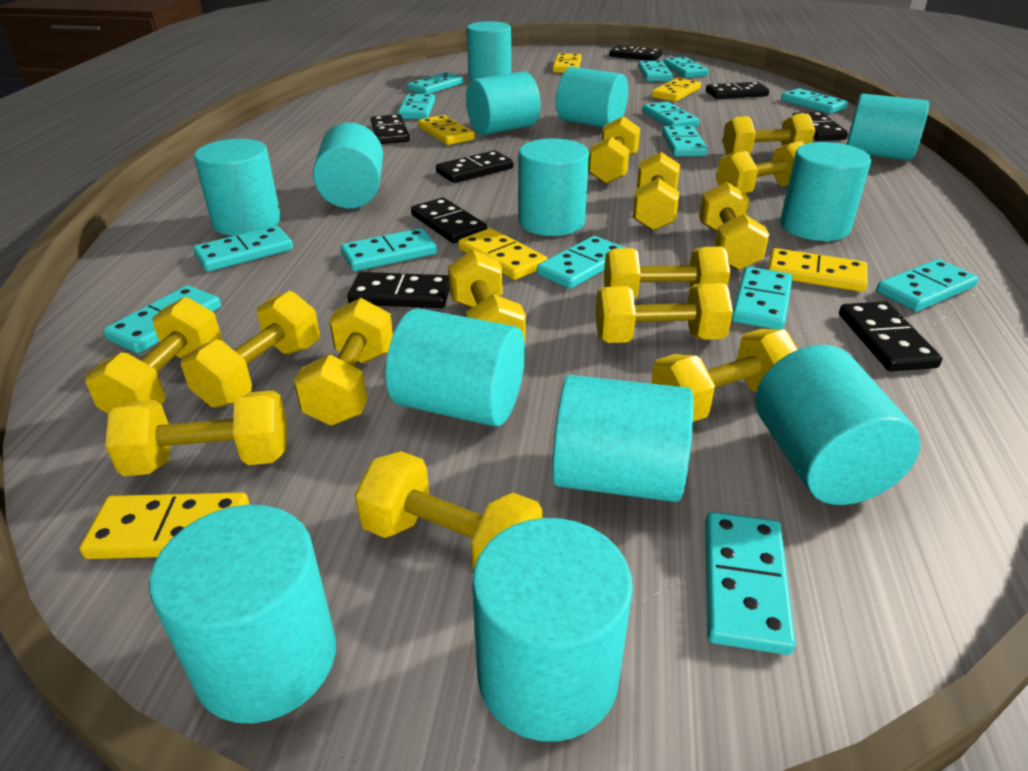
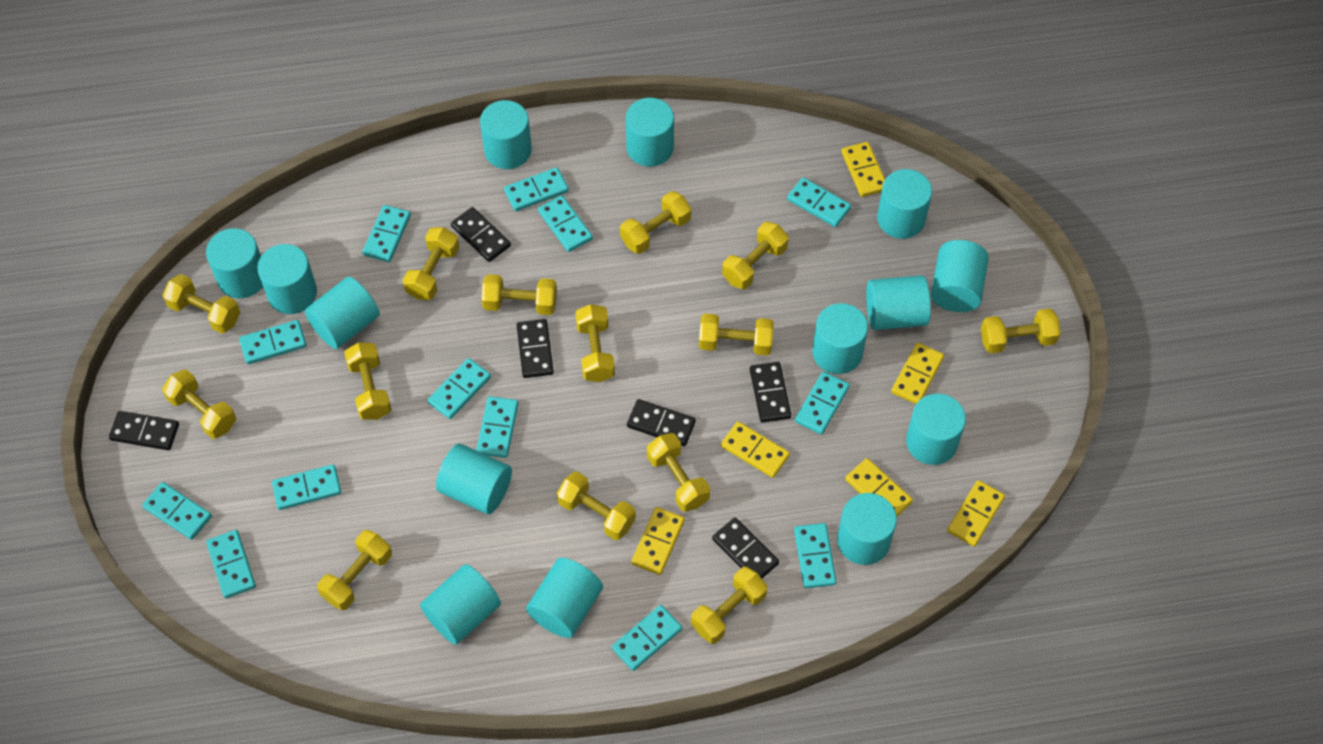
black domino: 8 -> 6
turquoise cylinder: 13 -> 14
turquoise domino: 14 -> 13

